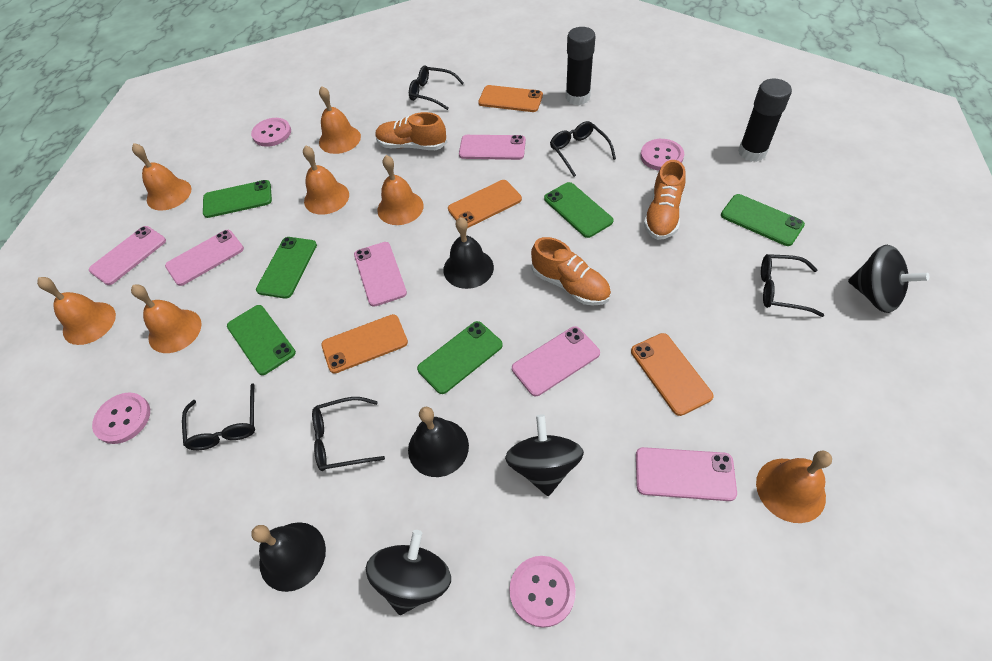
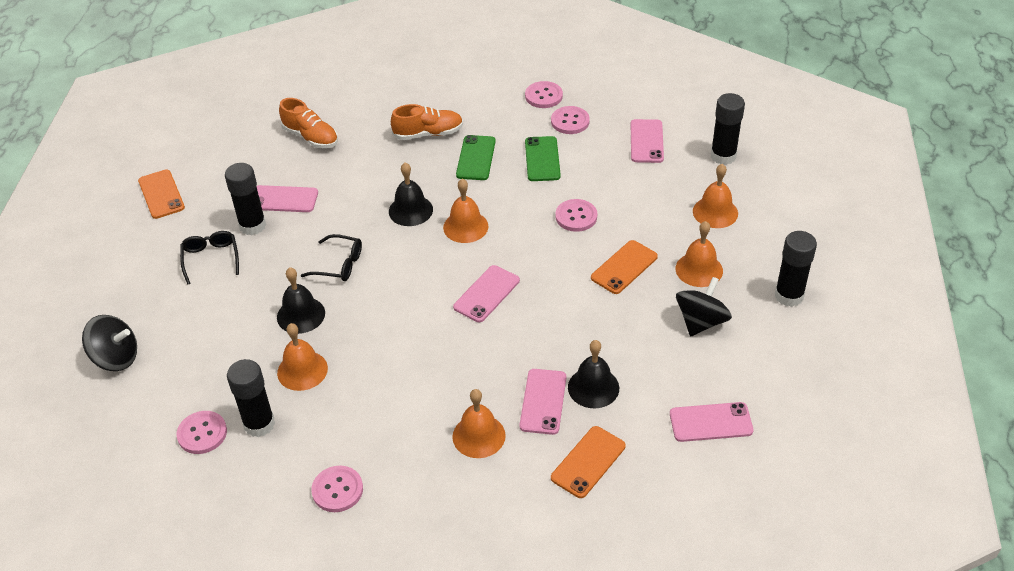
black glasses: 5 -> 2
black glue stick: 2 -> 4
black spinning top: 3 -> 2
green phone: 6 -> 2
orange bell: 7 -> 5
orange phone: 4 -> 3
orange shoe: 3 -> 2
pink button: 4 -> 5
pink phone: 6 -> 5

